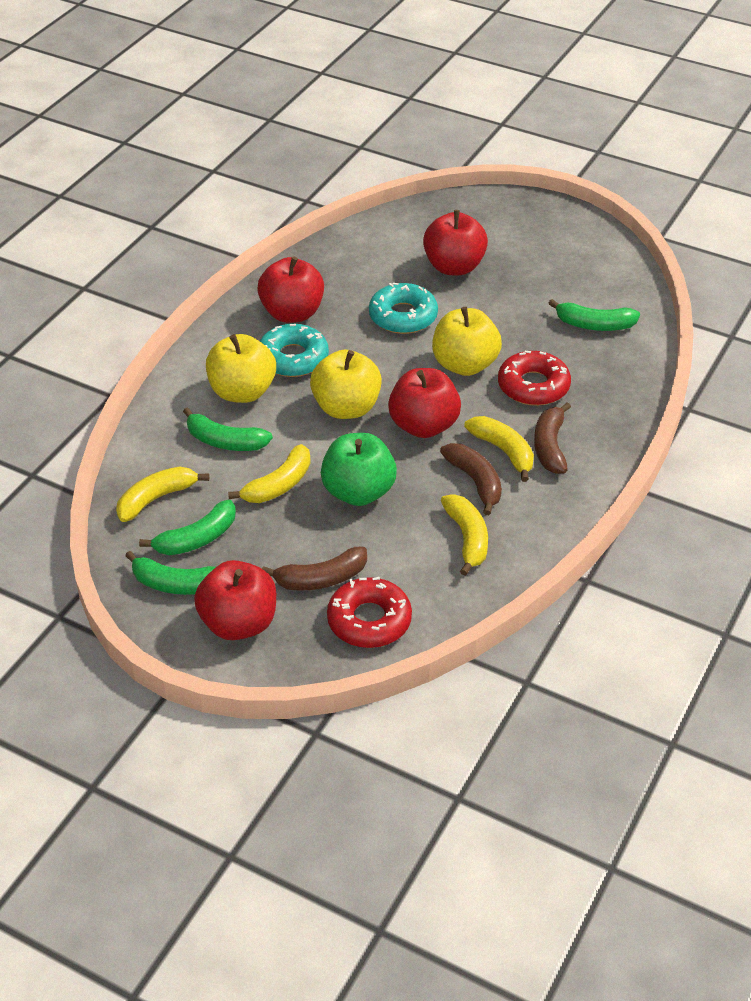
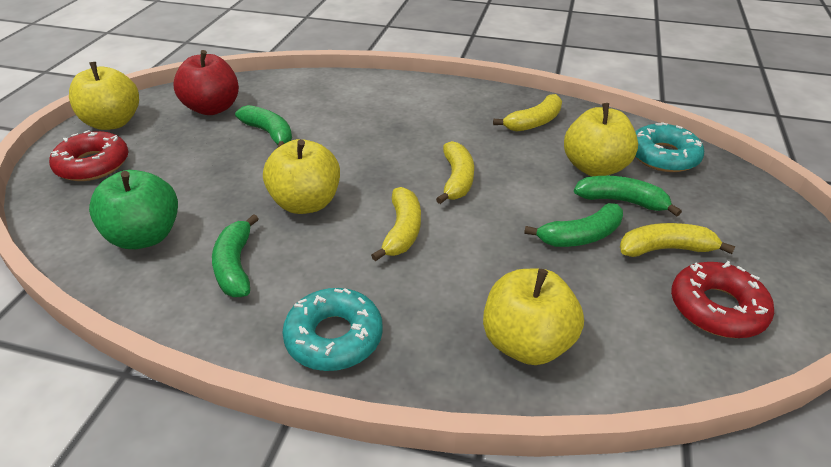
brown banana: 3 -> 0
red apple: 4 -> 1
yellow apple: 3 -> 4

